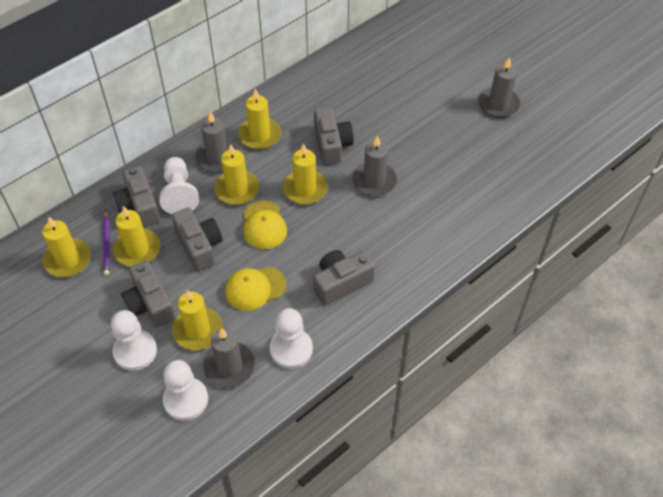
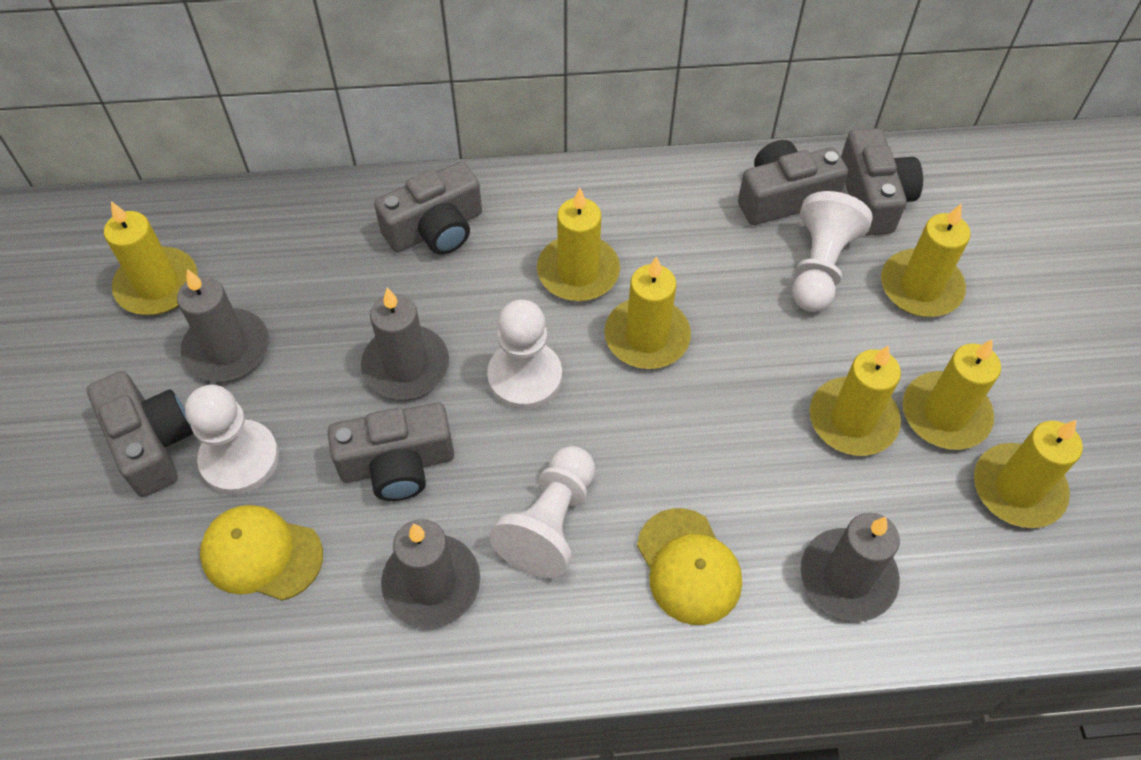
purple pencil: 1 -> 0
yellow candle: 6 -> 7

